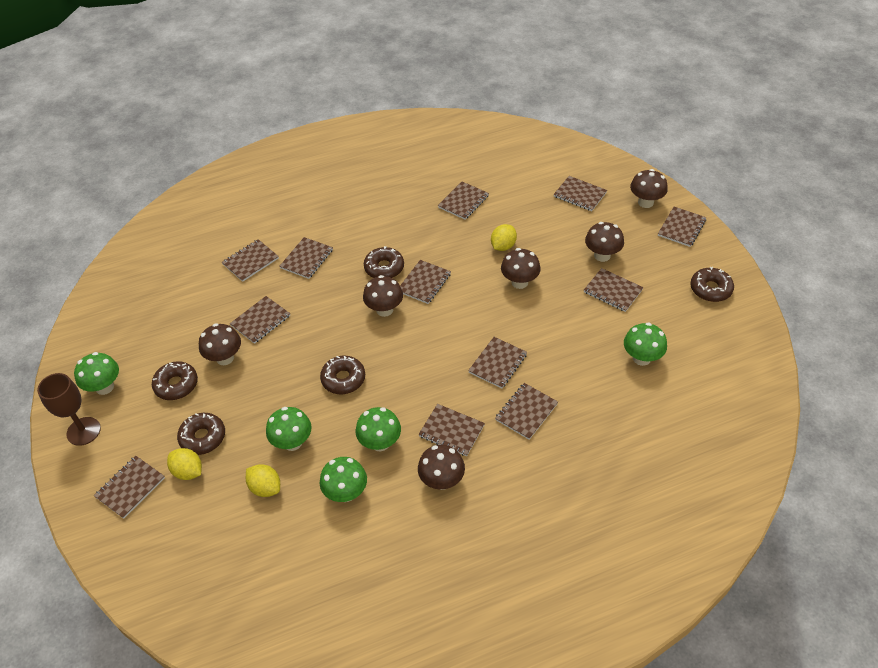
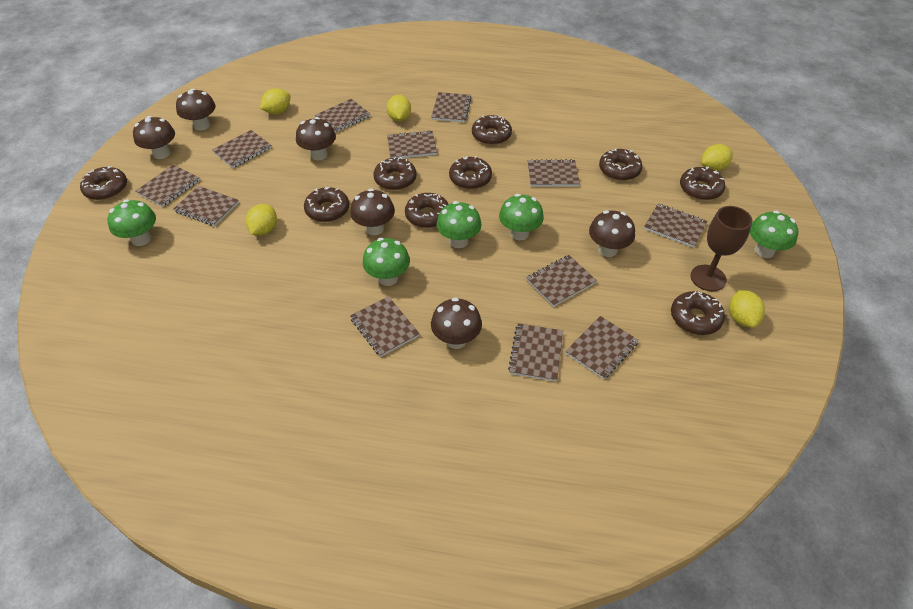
brown donut: 5 -> 9
yellow lemon: 3 -> 5

